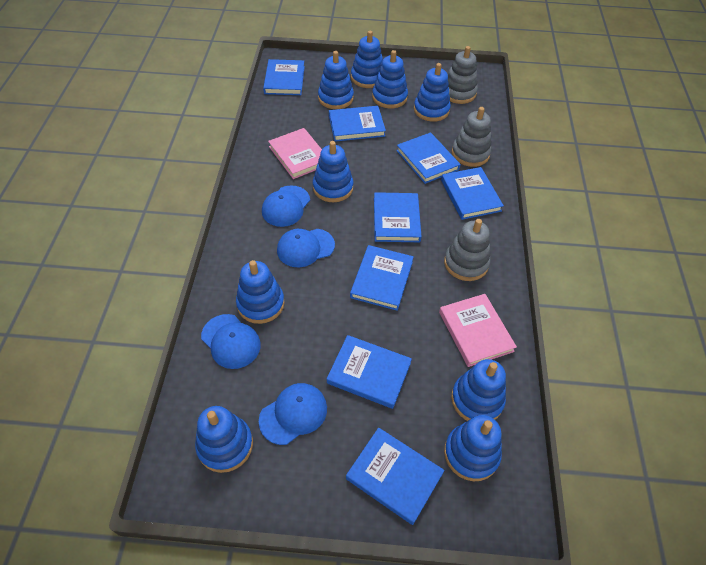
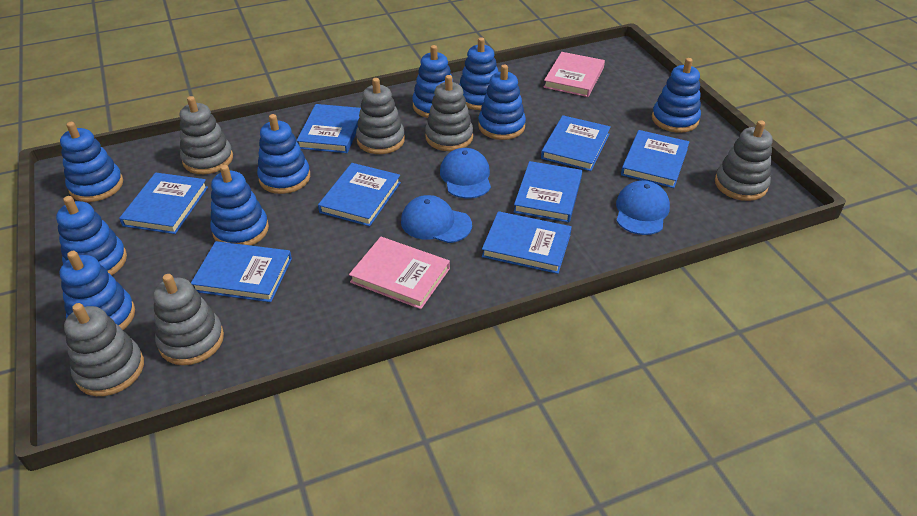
blue cap: 4 -> 3
grey stacking toy: 3 -> 6

